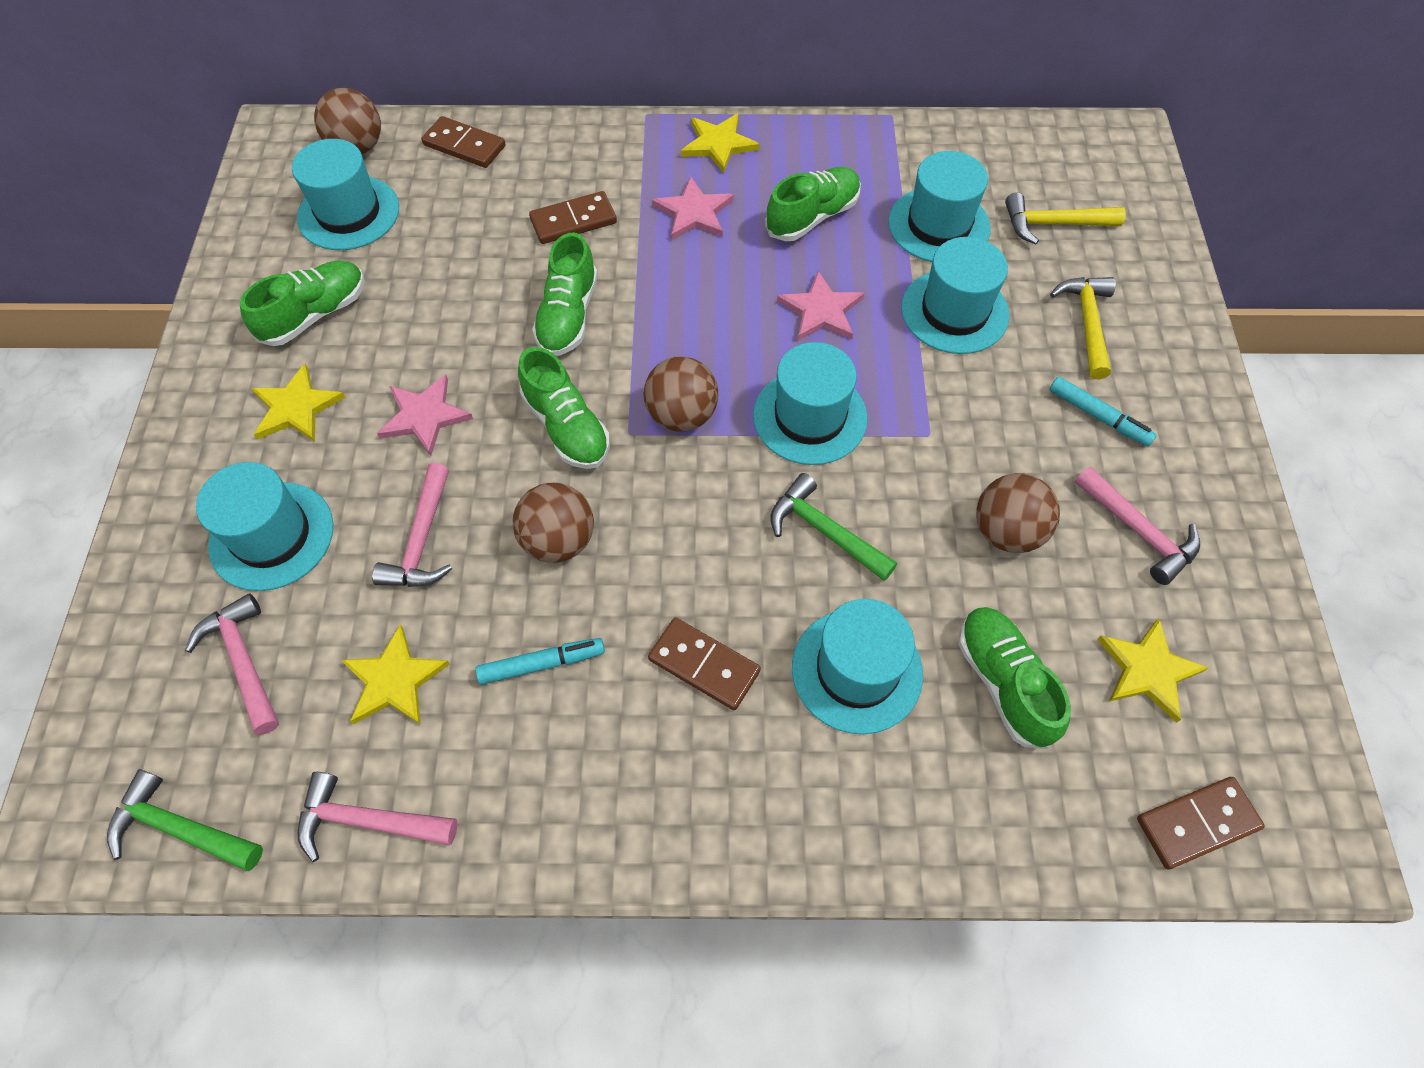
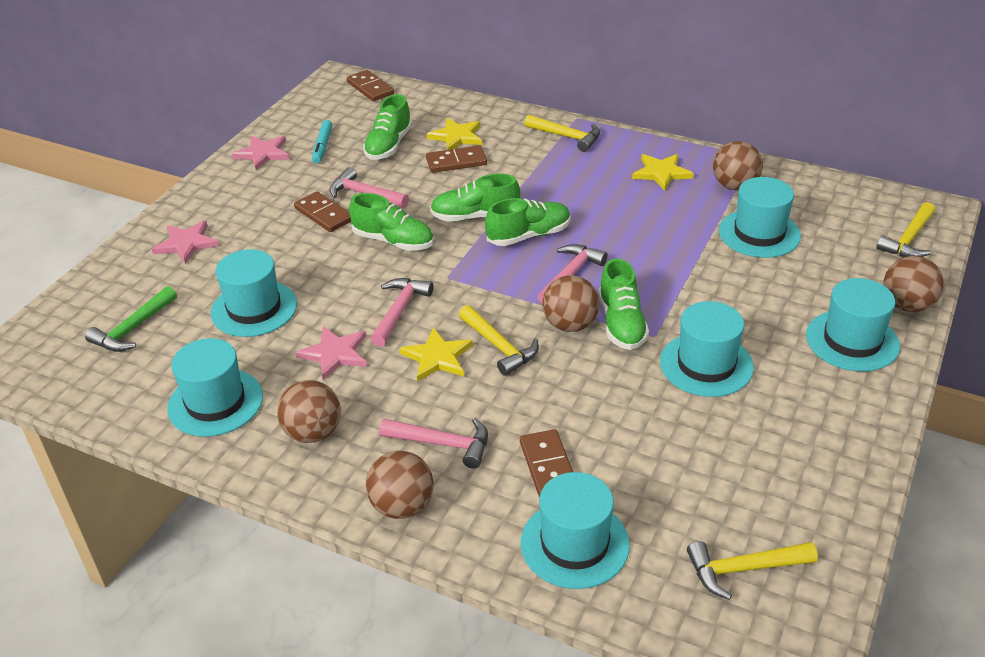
brown ball: 4 -> 5
green hammer: 2 -> 1
turquoise marker: 2 -> 1
yellow hammer: 2 -> 4
yellow star: 4 -> 3

